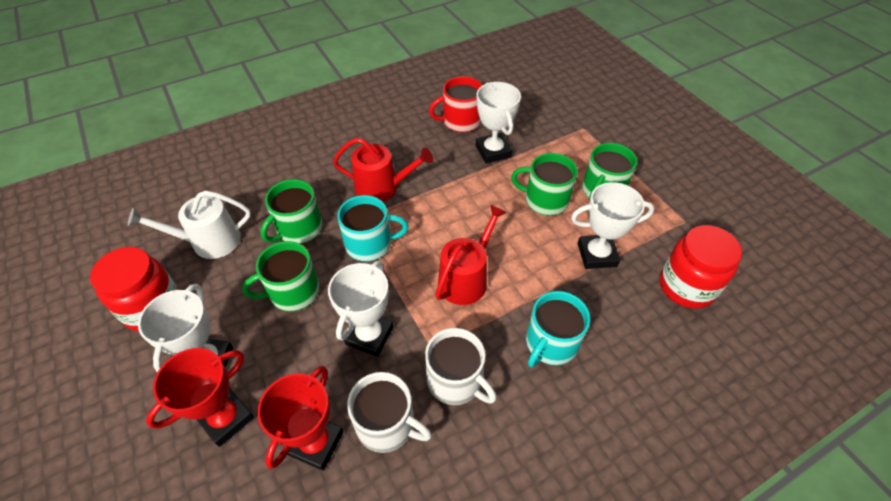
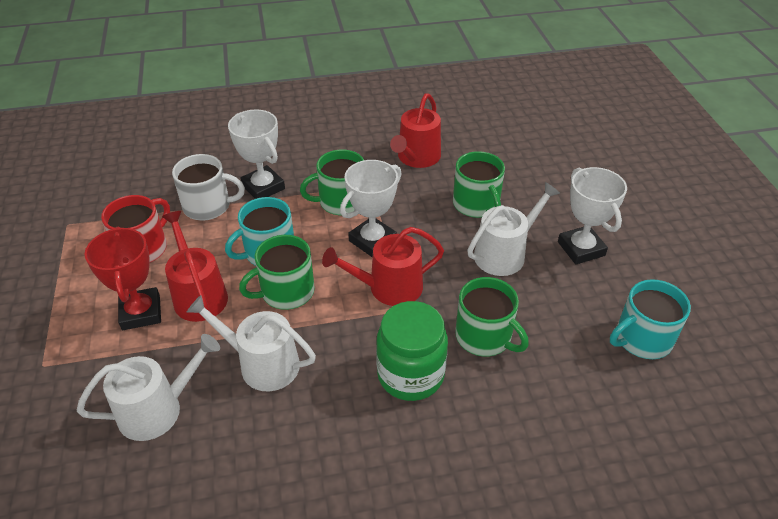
green jar: 0 -> 1
red jar: 2 -> 0
red trophy: 2 -> 1
red watering can: 2 -> 3
white mug: 2 -> 1
white trophy: 4 -> 3
white watering can: 1 -> 3

